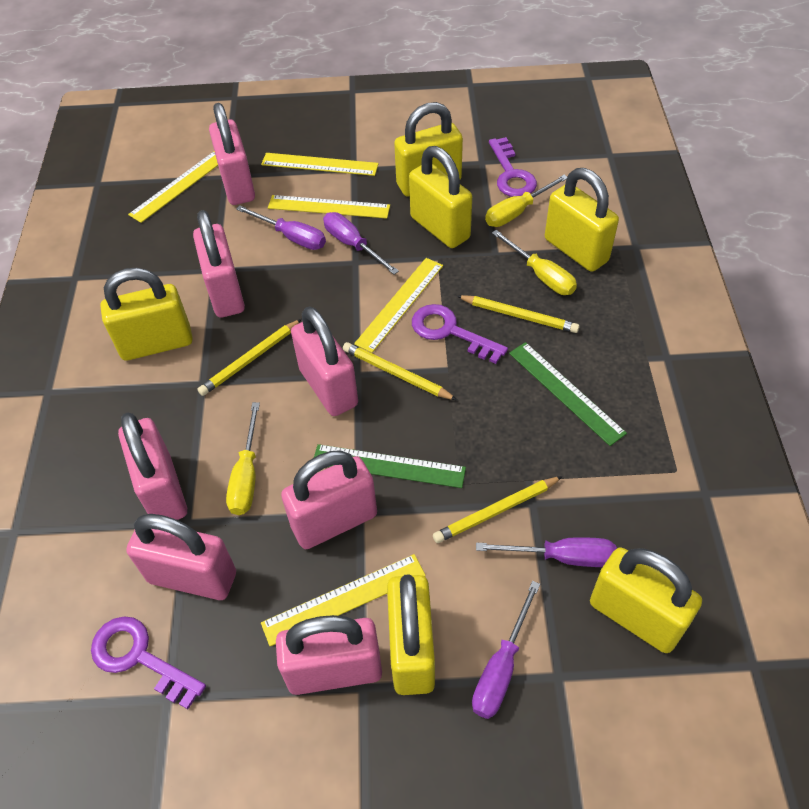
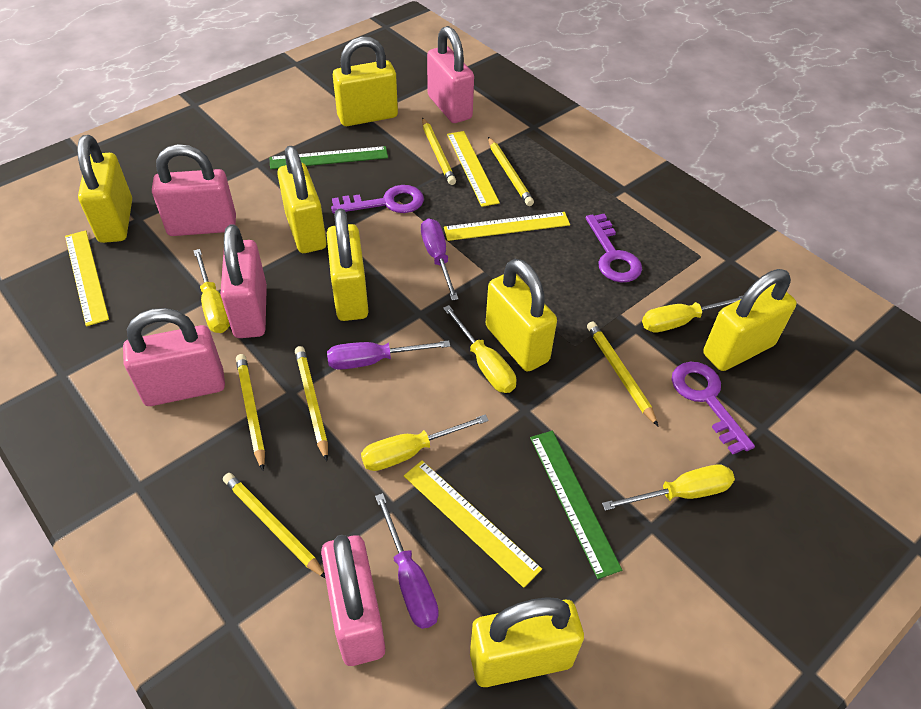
pink padlock: 7 -> 5
purple screwdriver: 4 -> 3
yellow padlock: 6 -> 7
yellow pencil: 4 -> 6
yellow ruler: 5 -> 4
yellow screwdriver: 3 -> 5

